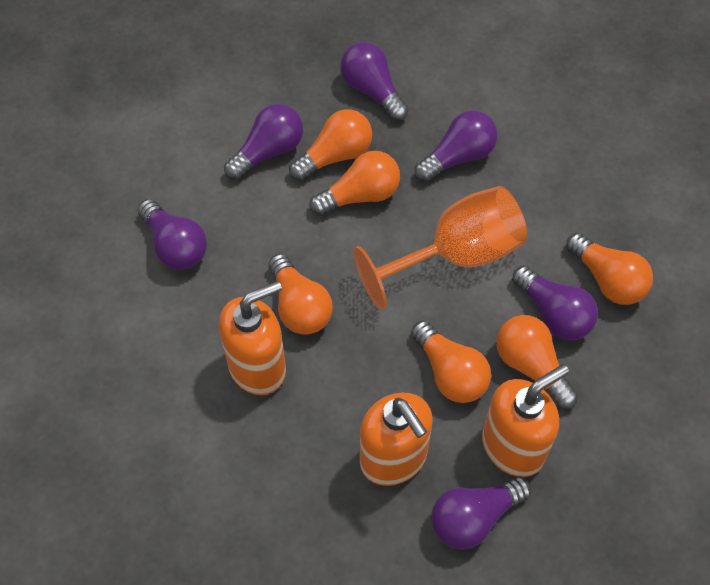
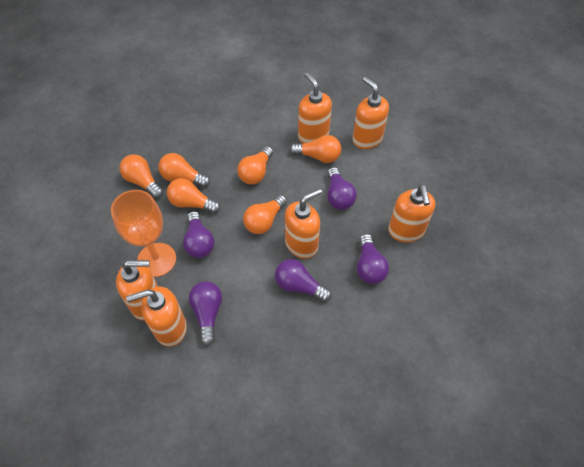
orange soap dispenser: 3 -> 6
purple light bulb: 6 -> 5

